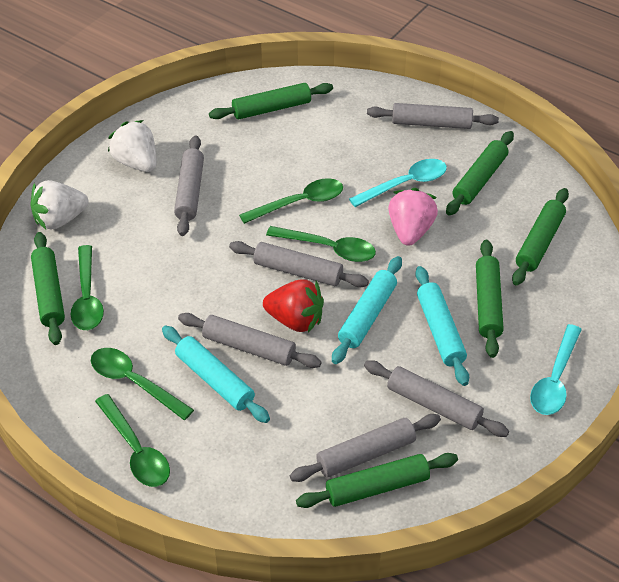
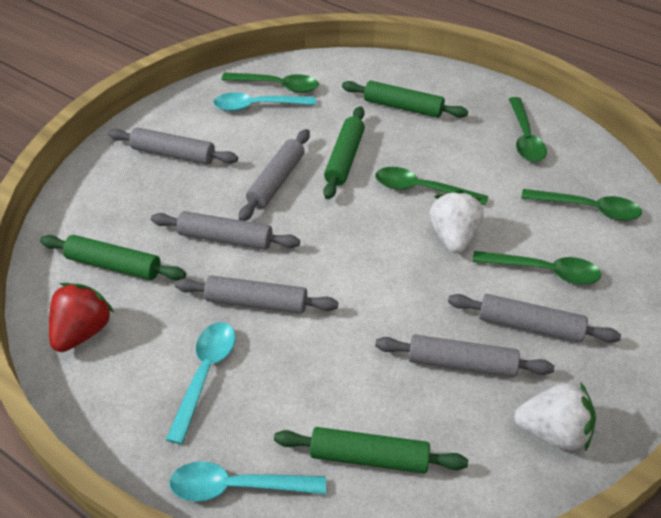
green rolling pin: 6 -> 4
pink strawberry: 1 -> 0
turquoise rolling pin: 3 -> 0
turquoise spoon: 2 -> 3

